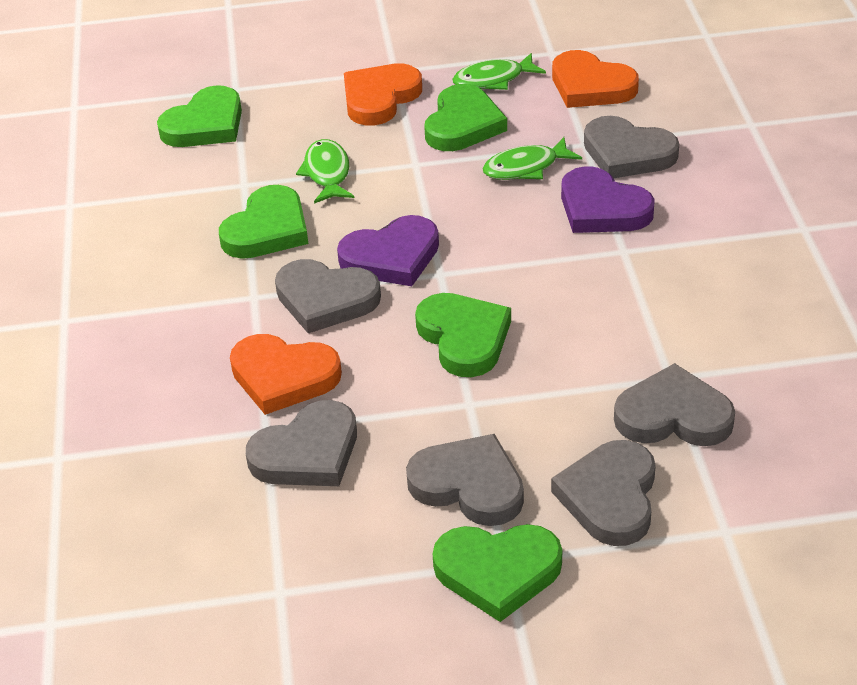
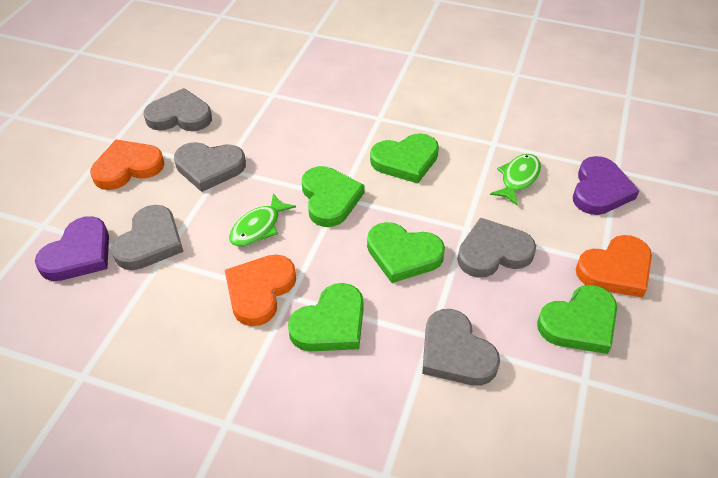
green fish: 3 -> 2
grey heart: 6 -> 5

